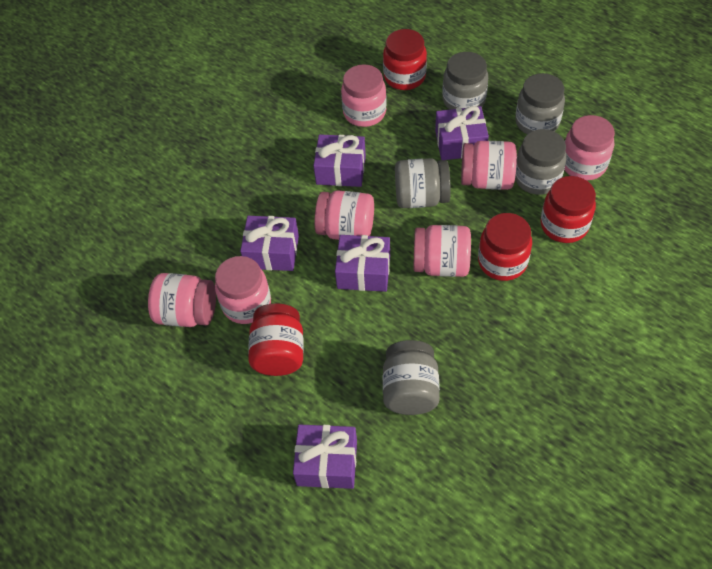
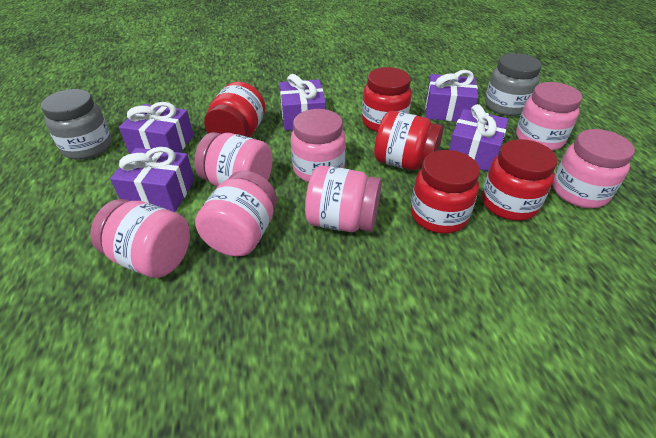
grey jar: 5 -> 2
red jar: 4 -> 5

